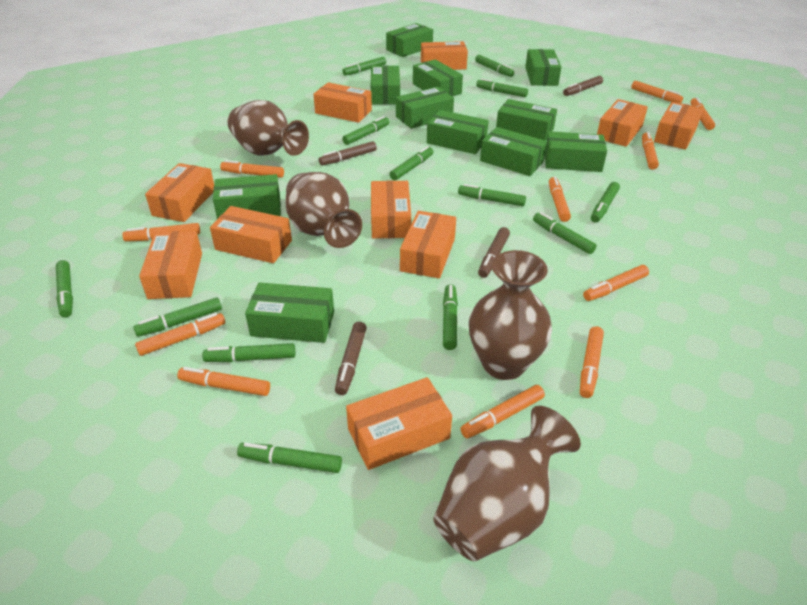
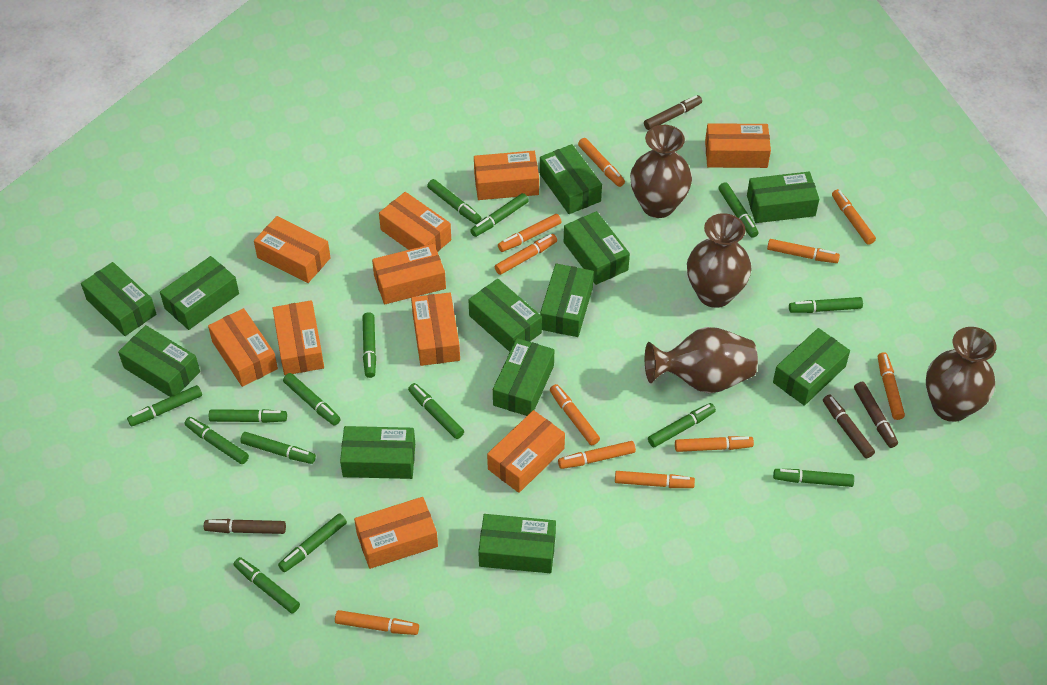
green box: 11 -> 12
green marker: 13 -> 15

